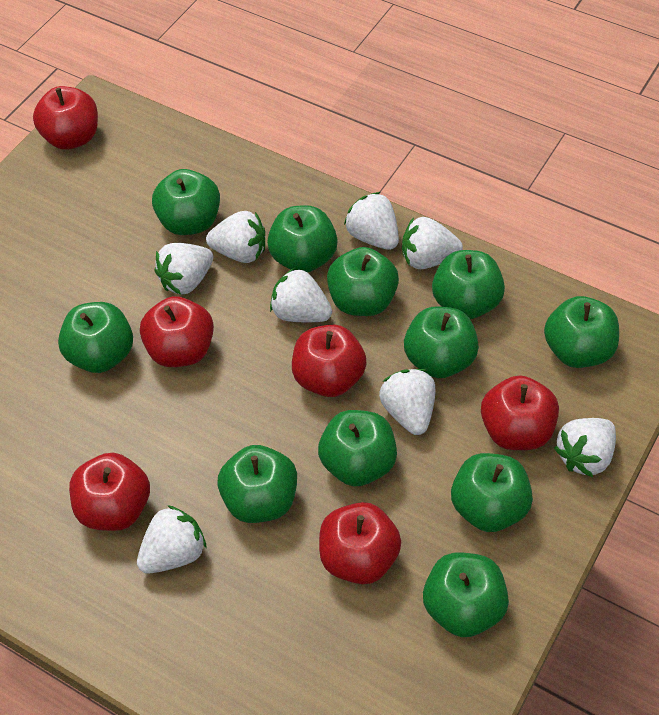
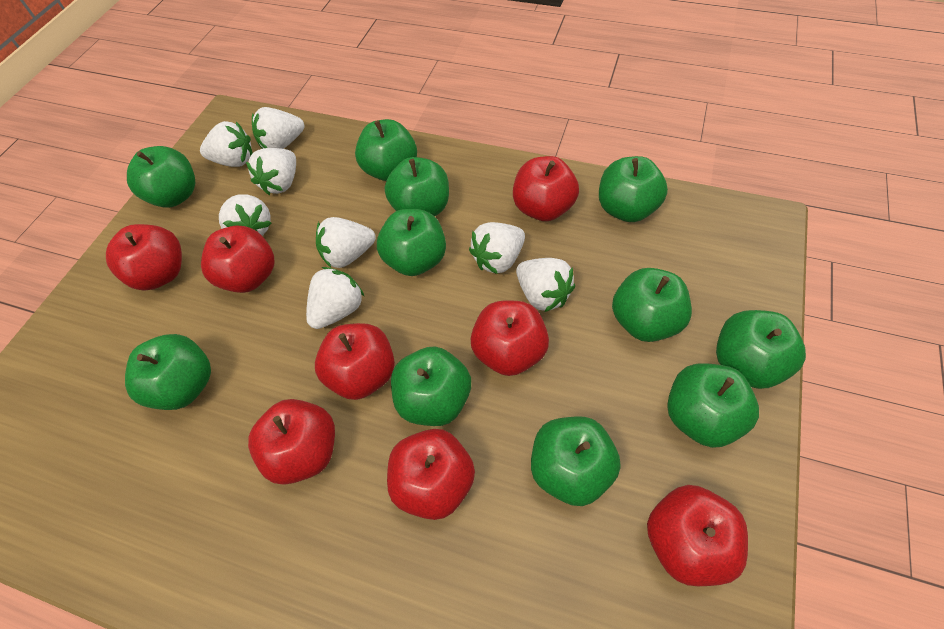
red apple: 6 -> 8

